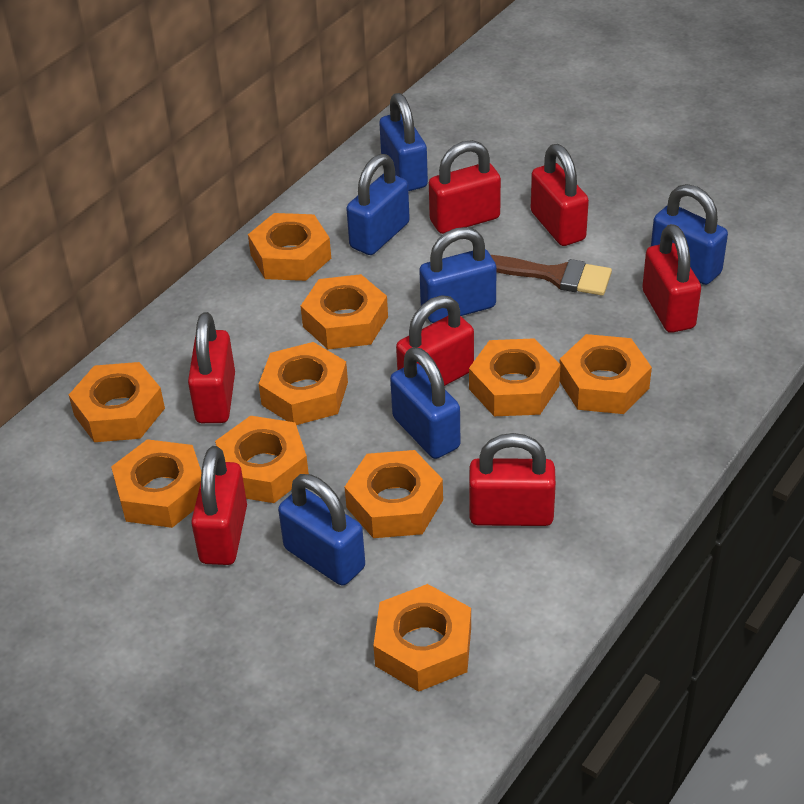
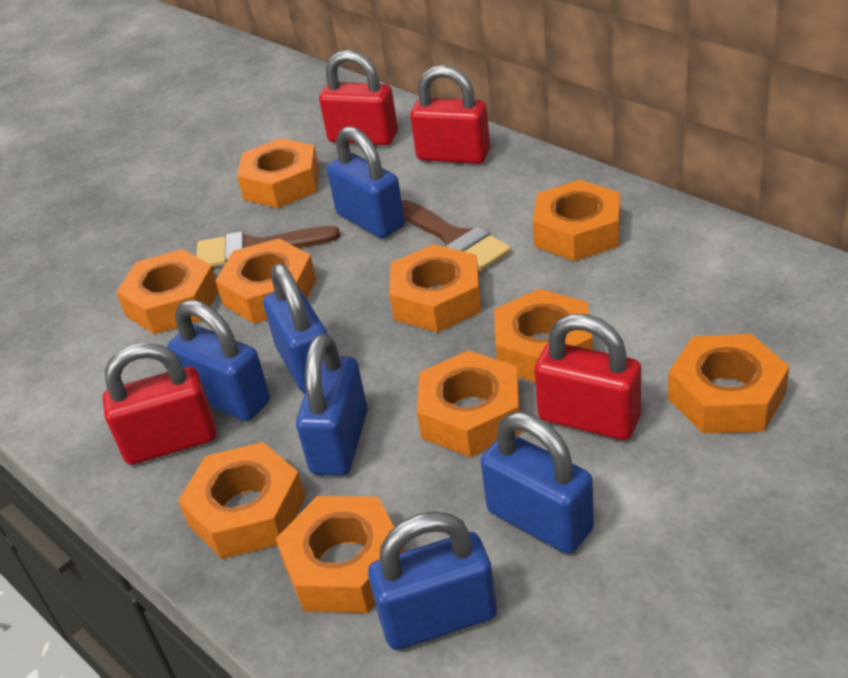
brown brush: 1 -> 2
red padlock: 7 -> 4

